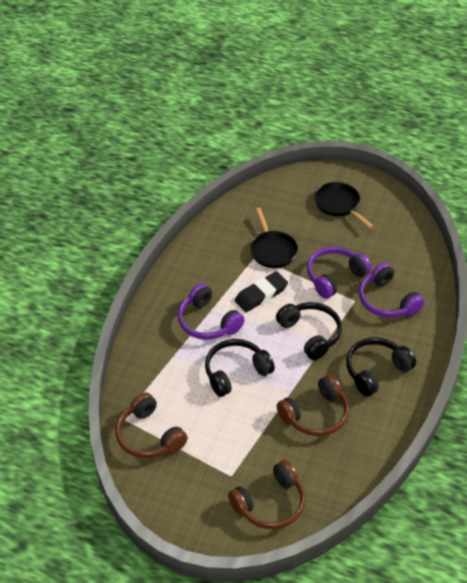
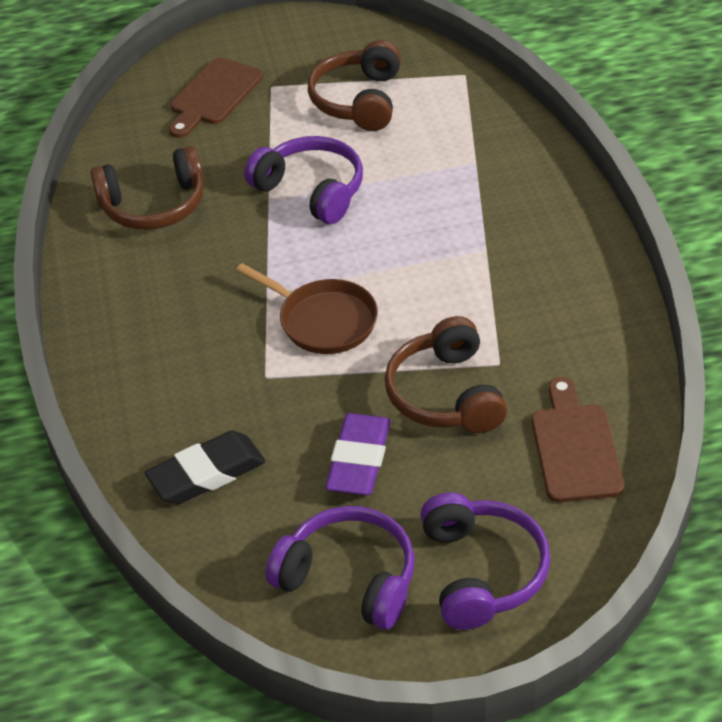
black headphones: 3 -> 0
black pan: 2 -> 0
brown cutting board: 0 -> 2
brown pan: 0 -> 1
purple eraser: 0 -> 1

